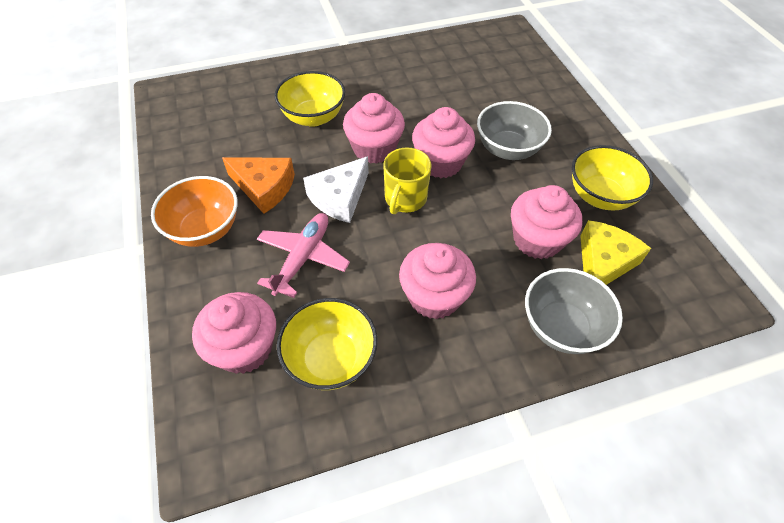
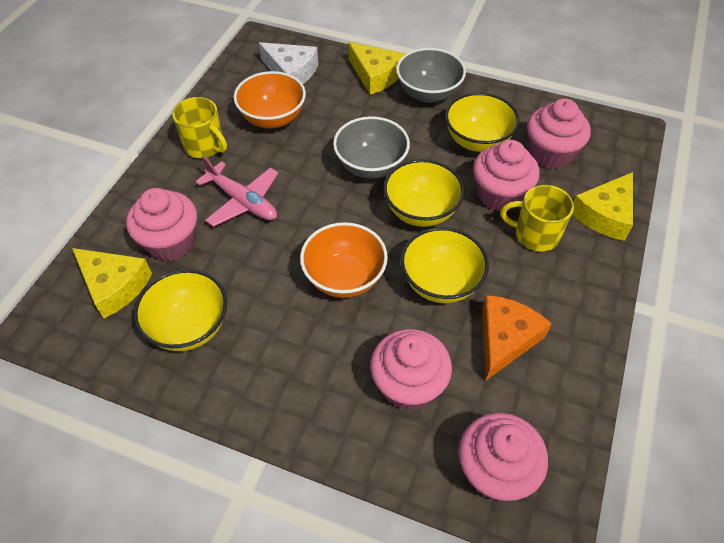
orange bowl: 1 -> 2
yellow bowl: 3 -> 4
yellow cheese: 1 -> 3
yellow mug: 1 -> 2

